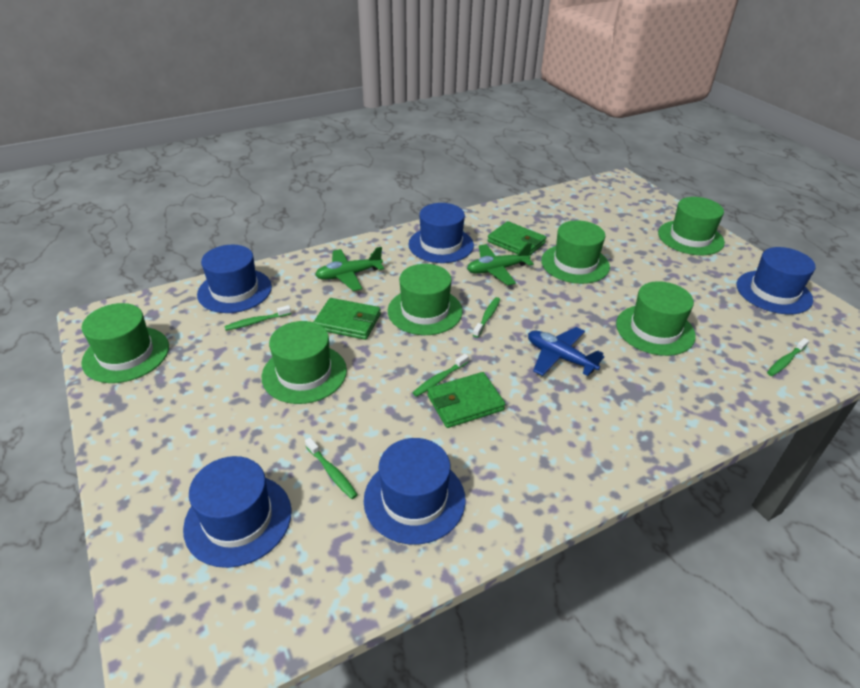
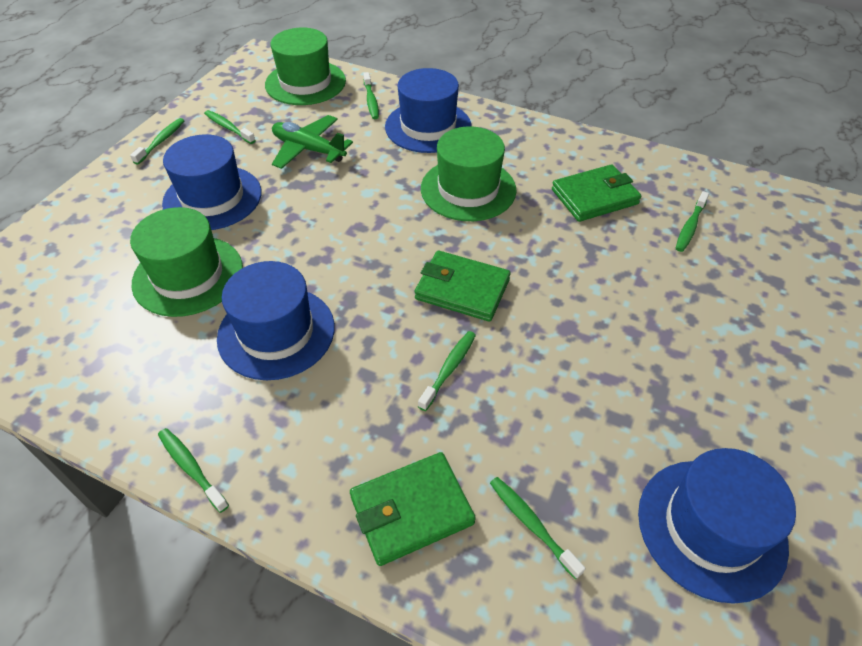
blue hat: 5 -> 4
blue plane: 1 -> 0
green hat: 6 -> 3
green plane: 2 -> 1
green toothbrush: 5 -> 7

